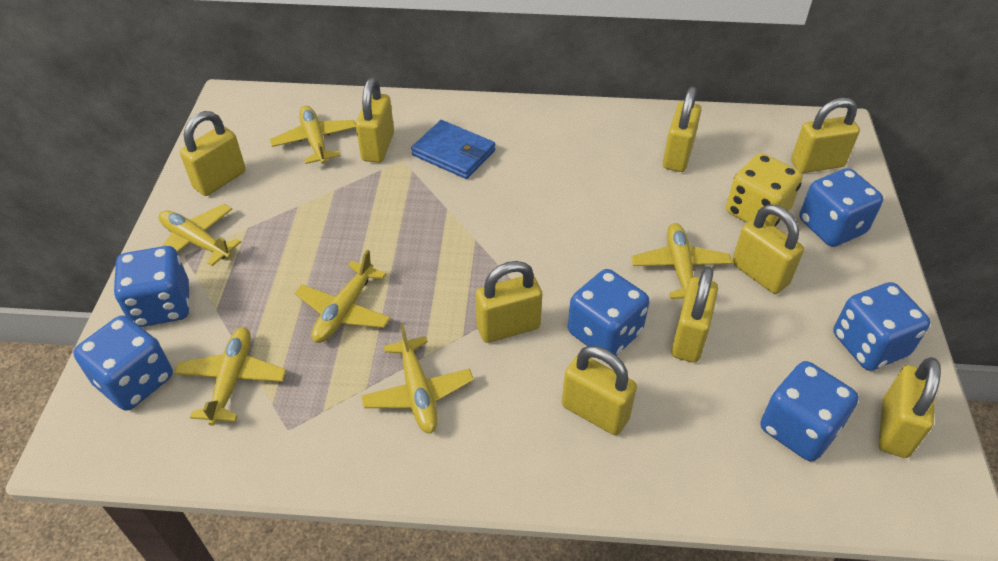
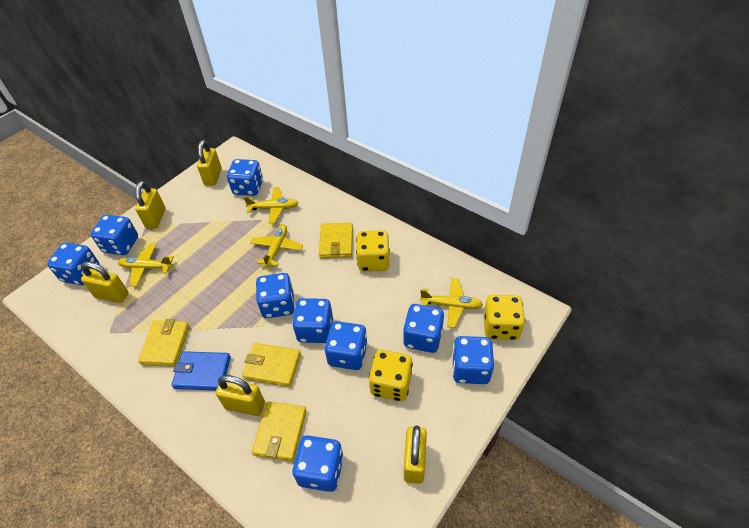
blue dice: 6 -> 9
yellow dice: 1 -> 3
yellow padlock: 9 -> 5
yellow plane: 6 -> 4
yellow wallet: 0 -> 4

